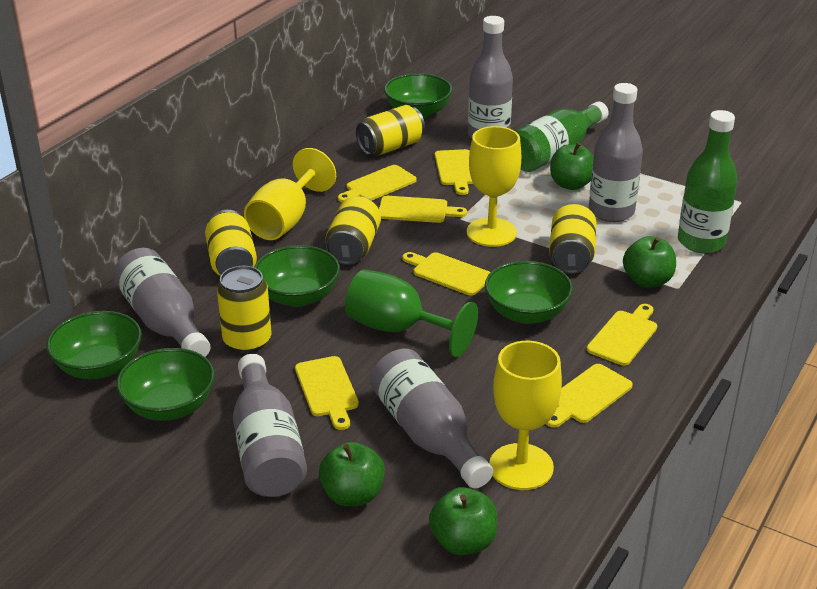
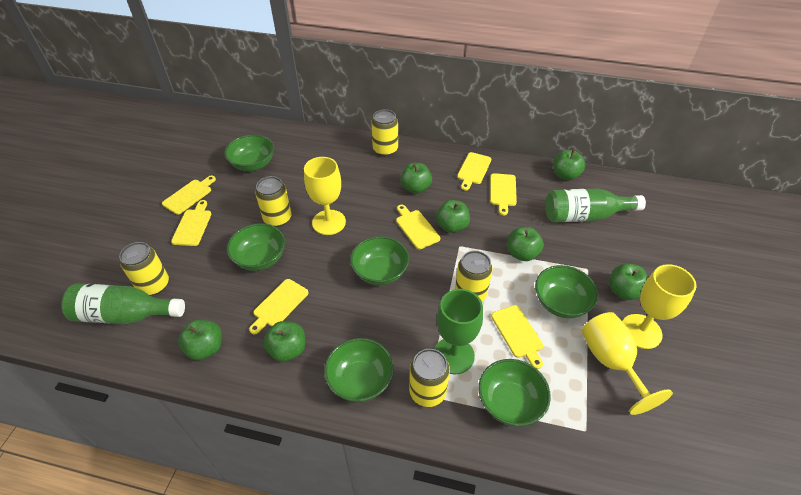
green apple: 4 -> 7
green bowl: 5 -> 6
grey bottle: 5 -> 0

